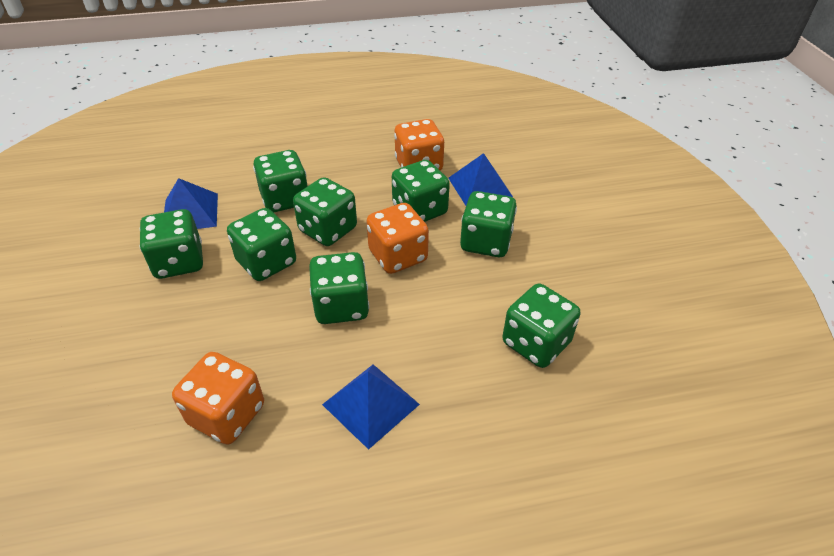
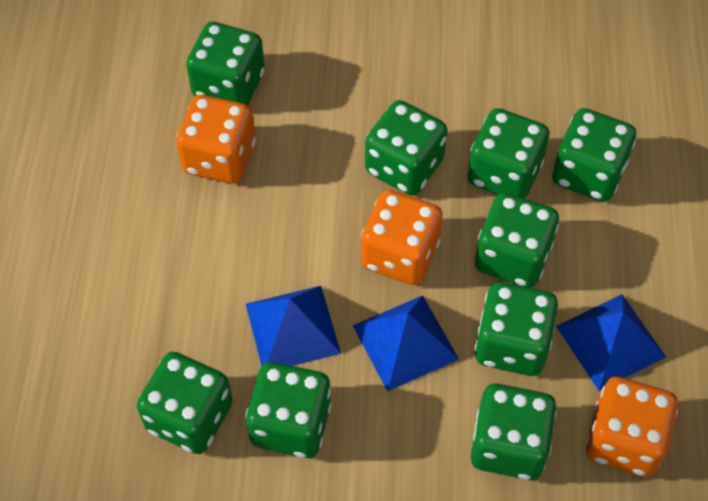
green dice: 8 -> 9

